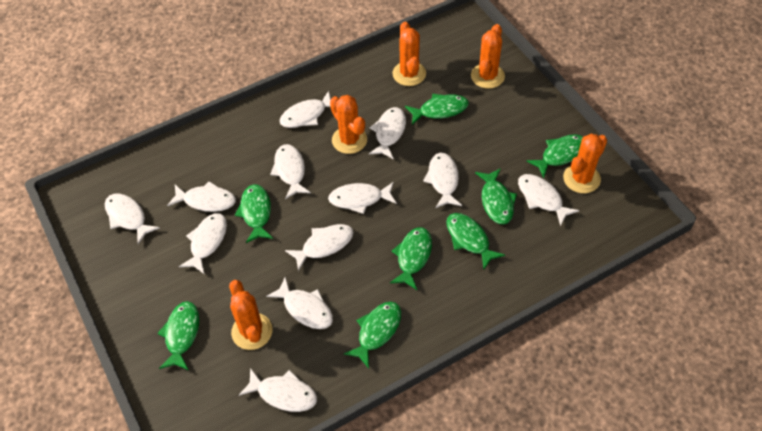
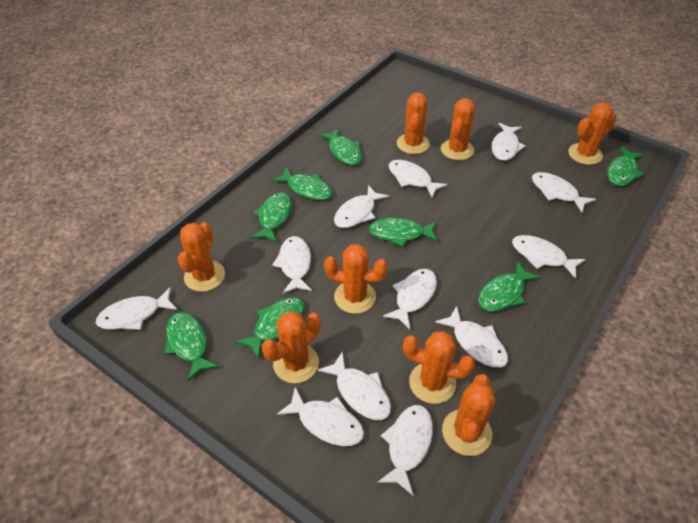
orange cactus: 5 -> 8

